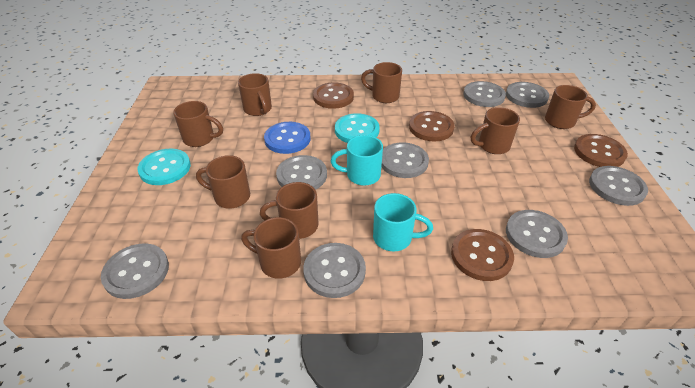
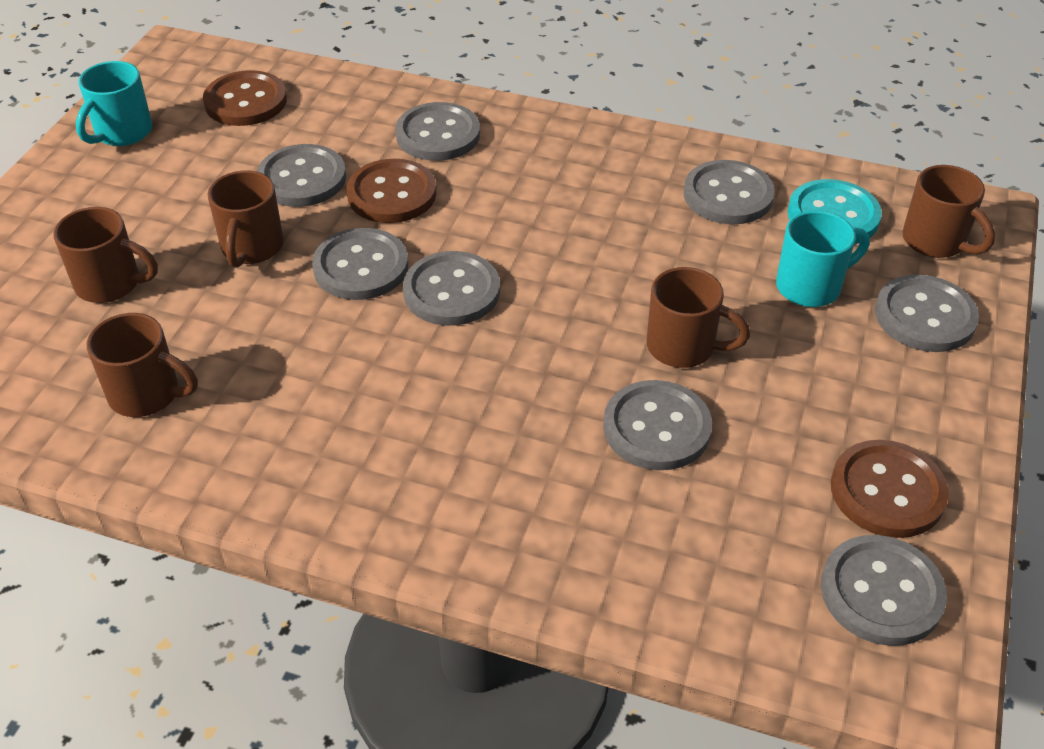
blue button: 1 -> 0
brown button: 4 -> 3
brown mug: 8 -> 5
turquoise button: 2 -> 1

